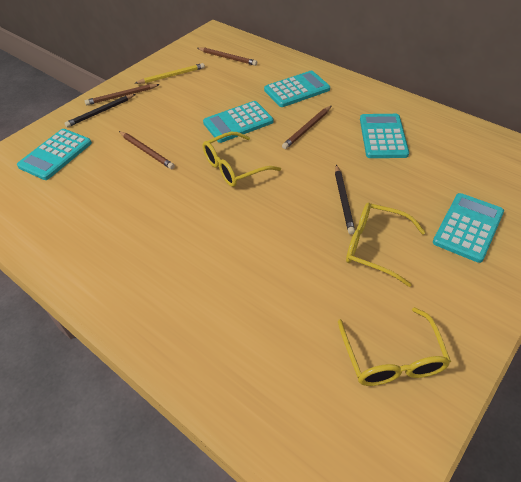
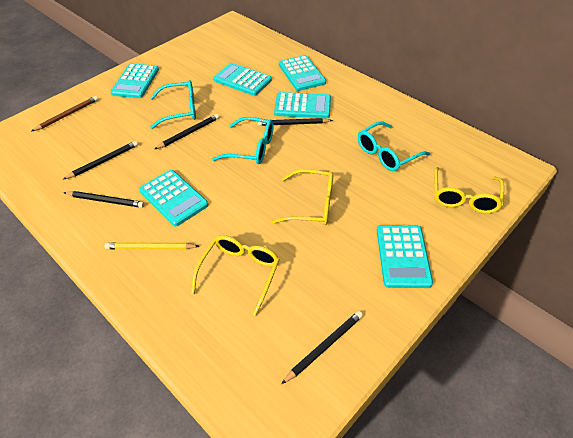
black pencil: 2 -> 5
brown pencil: 4 -> 1
turquoise calculator: 5 -> 6
turquoise glasses: 0 -> 3

